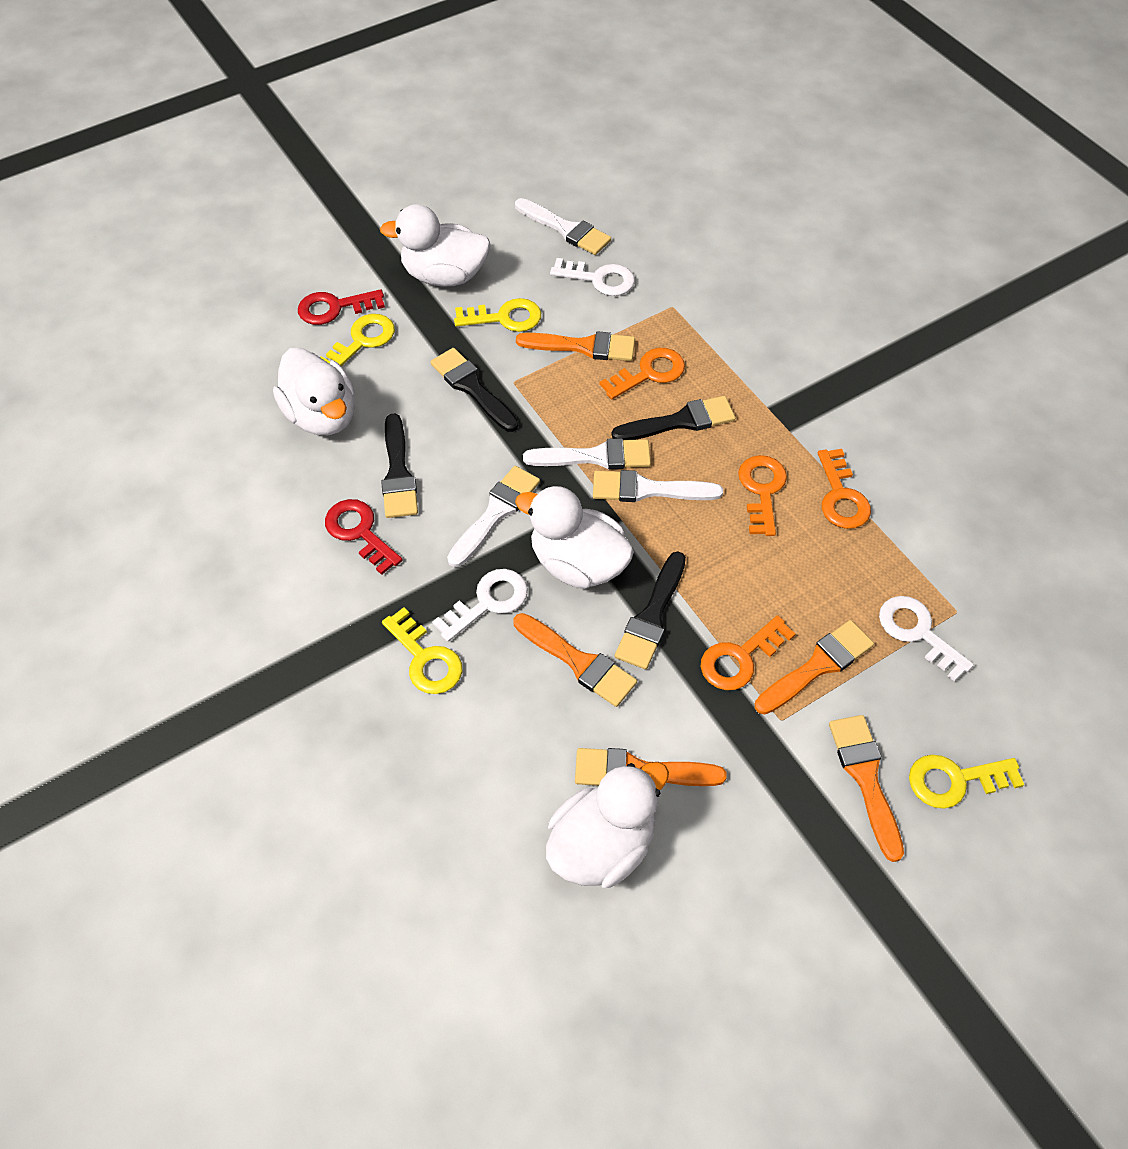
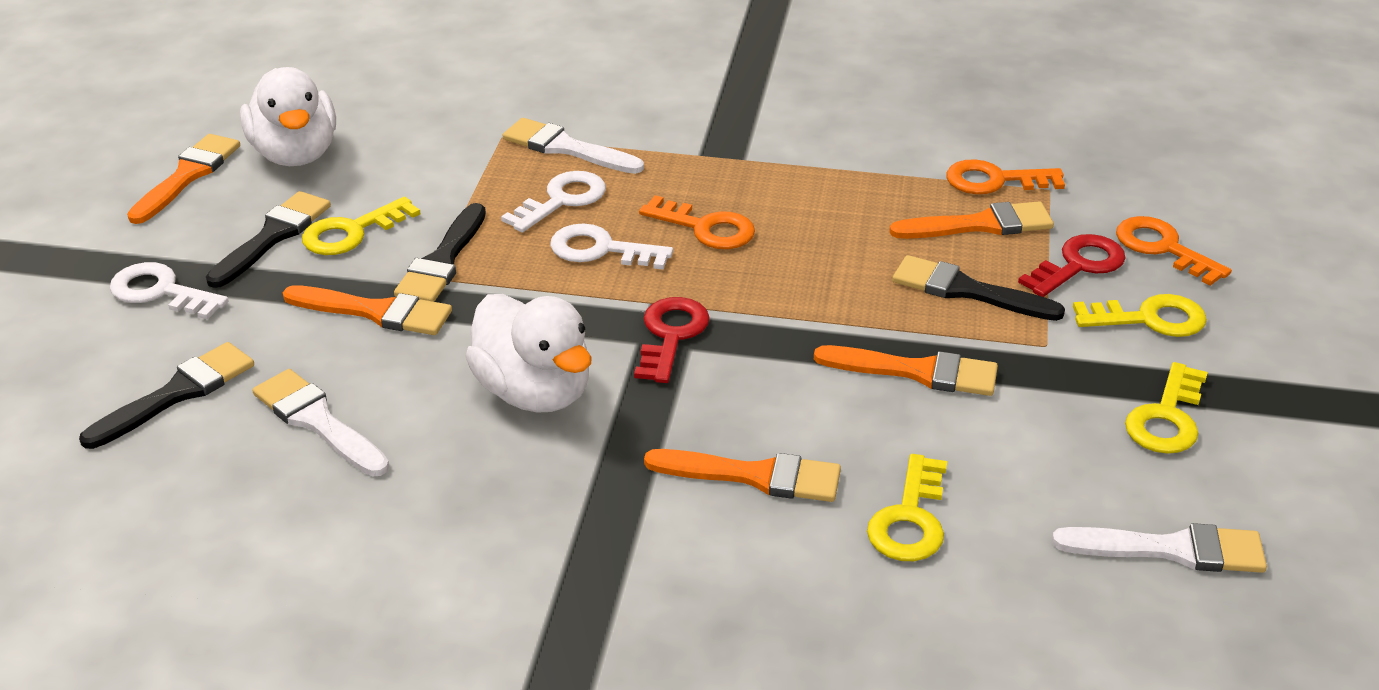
orange key: 4 -> 3
white brush: 4 -> 3
white duck: 4 -> 2

